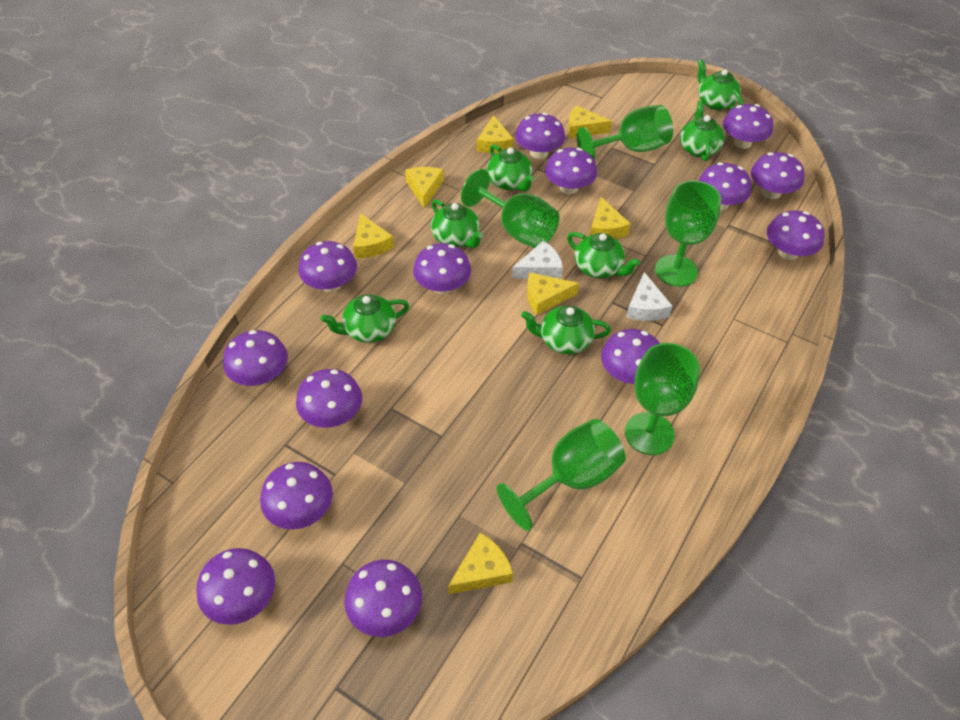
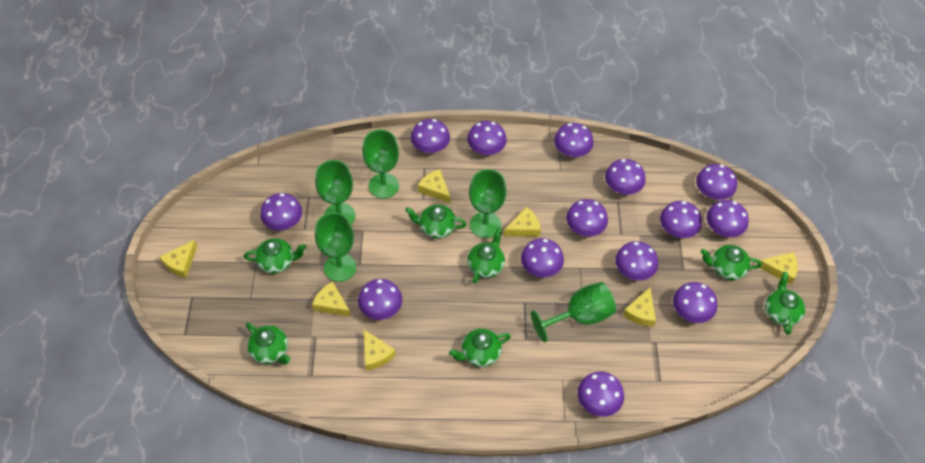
white cheese: 2 -> 0

